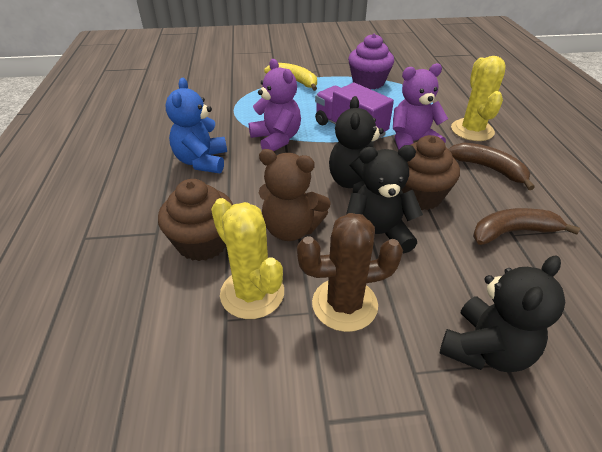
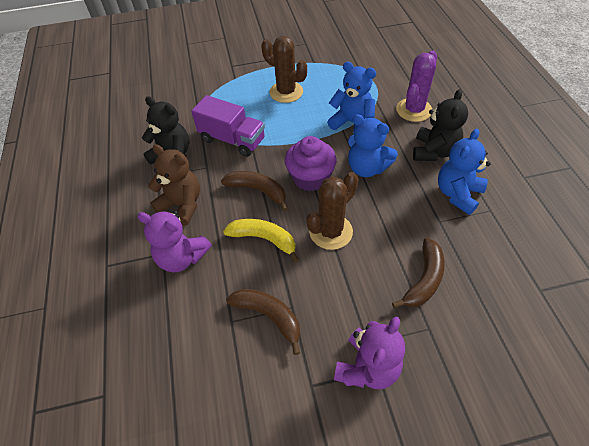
black teddy bear: 3 -> 2
blue teddy bear: 1 -> 3
brown banana: 2 -> 3
brown cactus: 1 -> 2
brown cupcake: 2 -> 0
purple cactus: 0 -> 1
yellow cactus: 2 -> 0

